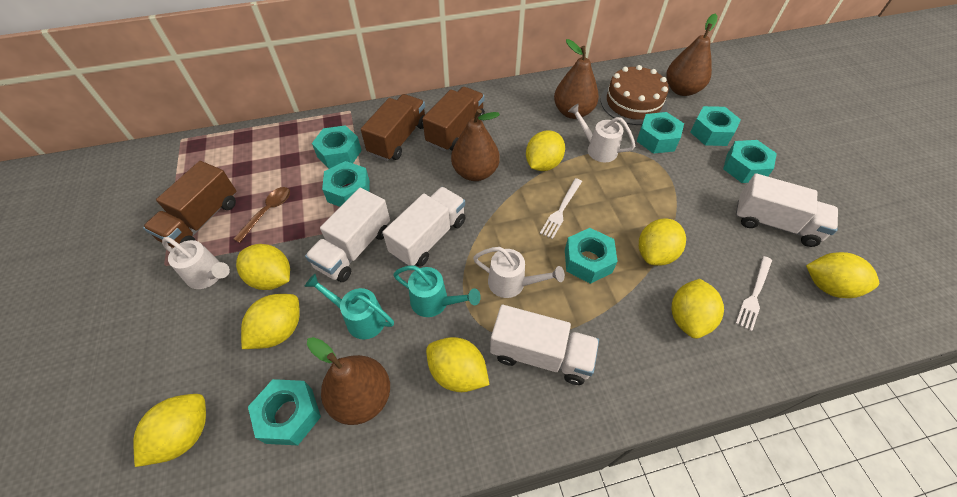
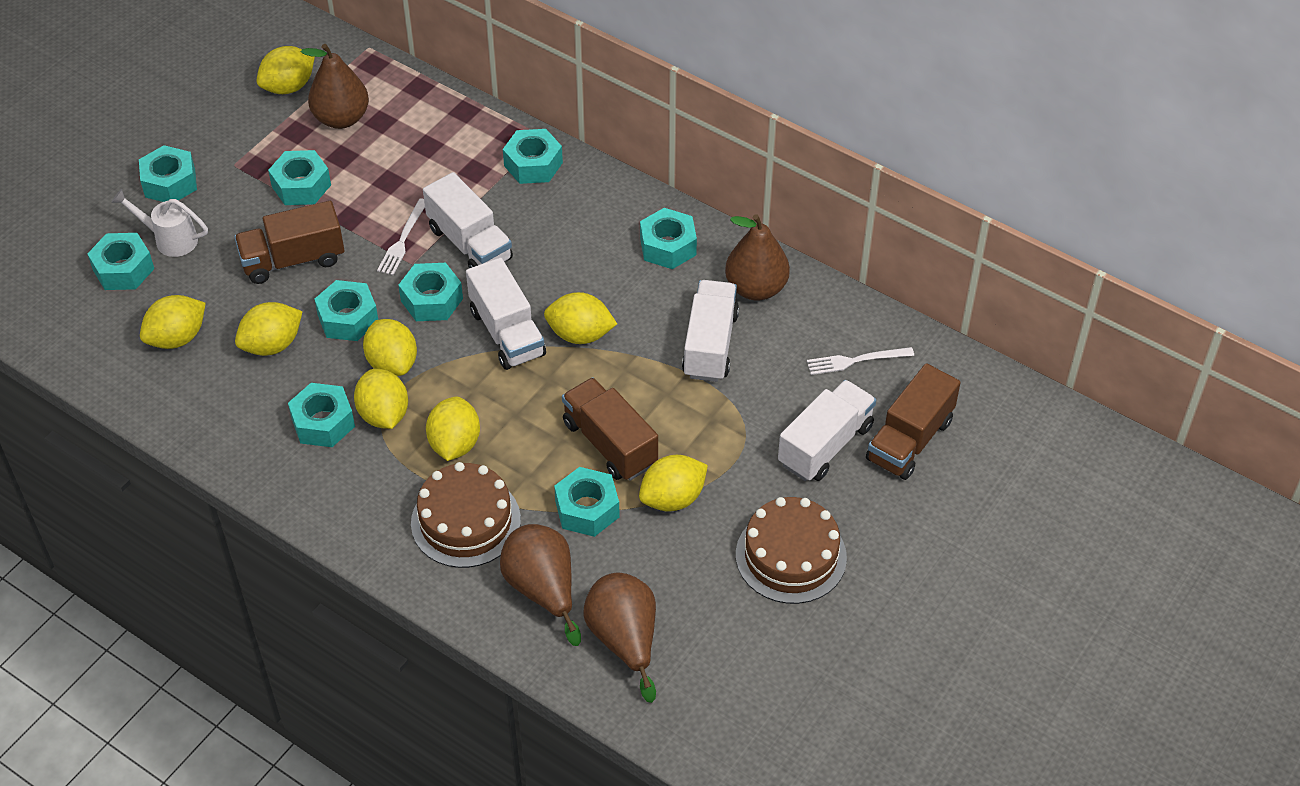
brown cake: 1 -> 2
brown spoon: 1 -> 0
turquoise nut: 7 -> 9
turquoise watering can: 2 -> 0
white watering can: 3 -> 1

